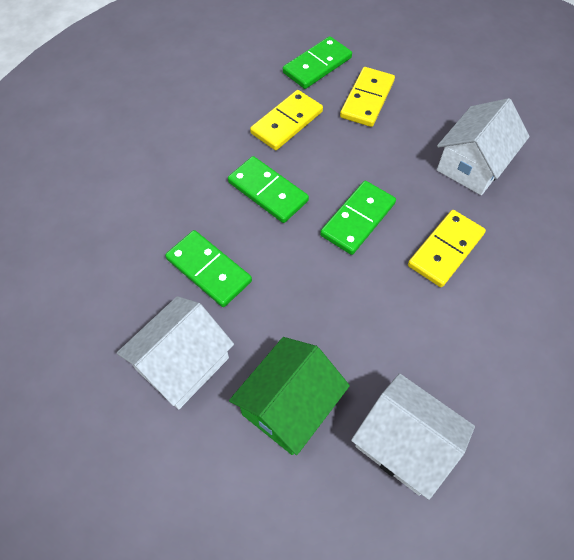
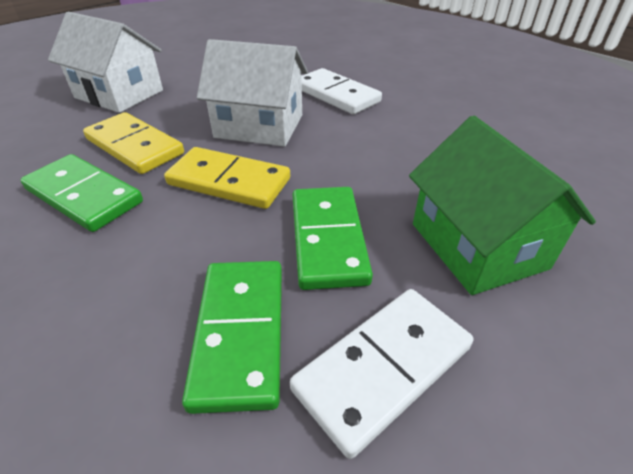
green domino: 4 -> 3
white domino: 0 -> 2
white house: 3 -> 2
yellow domino: 3 -> 2

